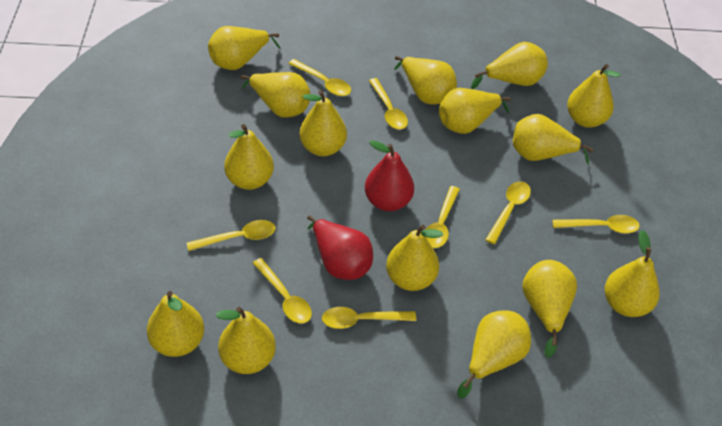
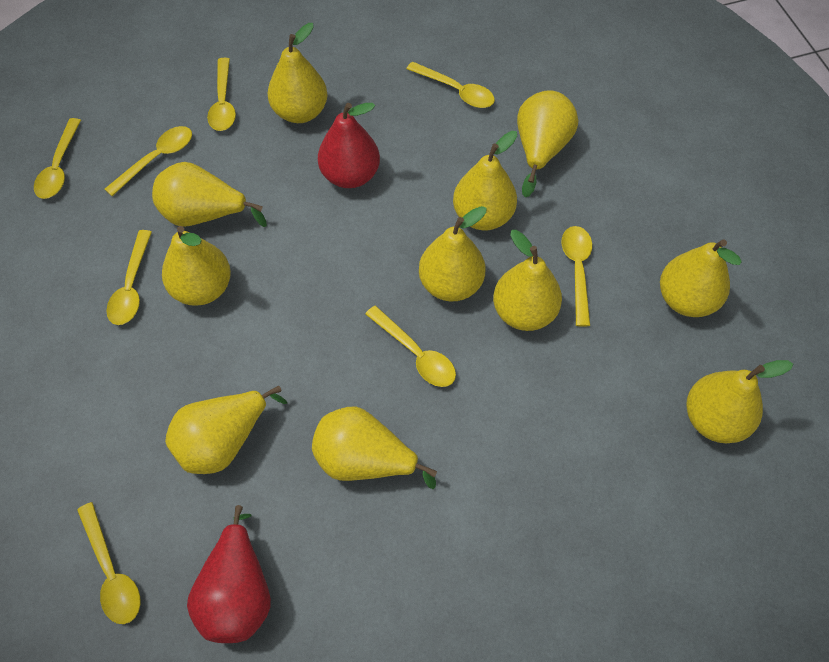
yellow pear: 15 -> 11

